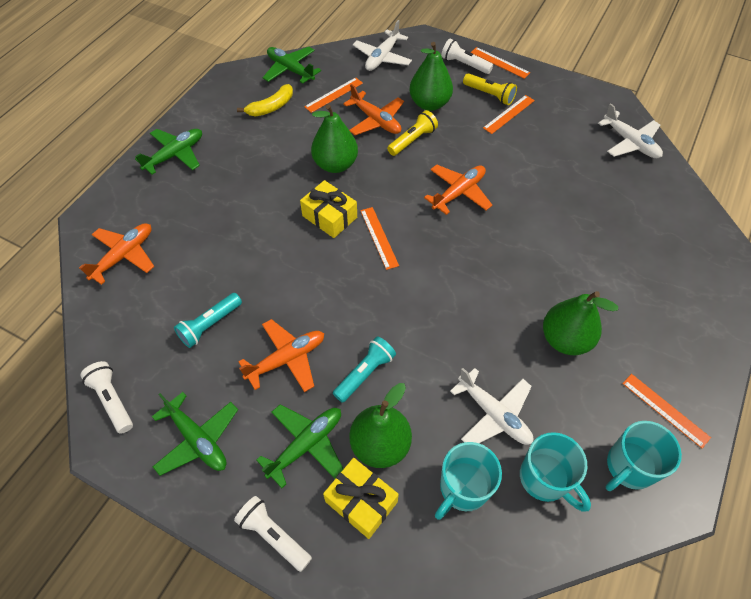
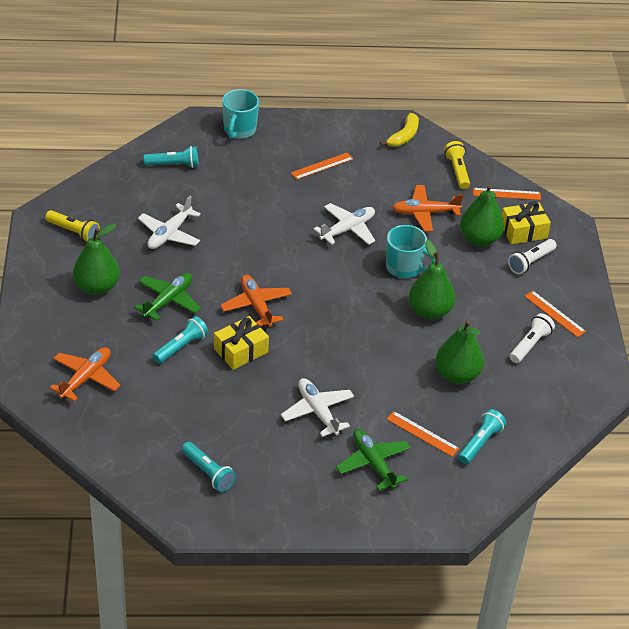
green plane: 4 -> 2
orange plane: 4 -> 3
orange ruler: 5 -> 4
turquoise flashlight: 2 -> 4
turquoise mug: 3 -> 2
white flashlight: 3 -> 2

